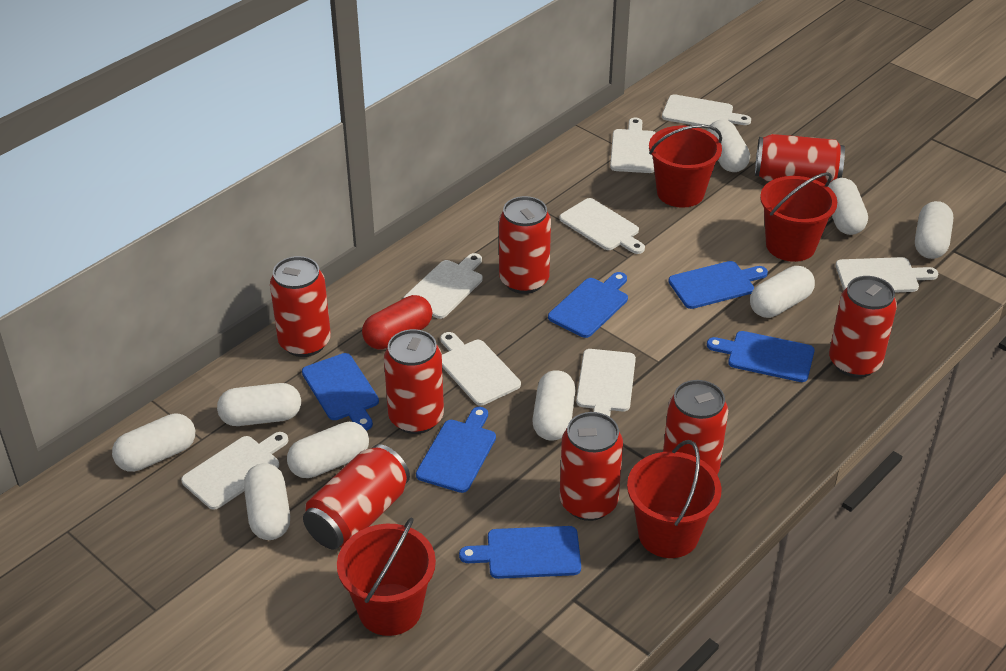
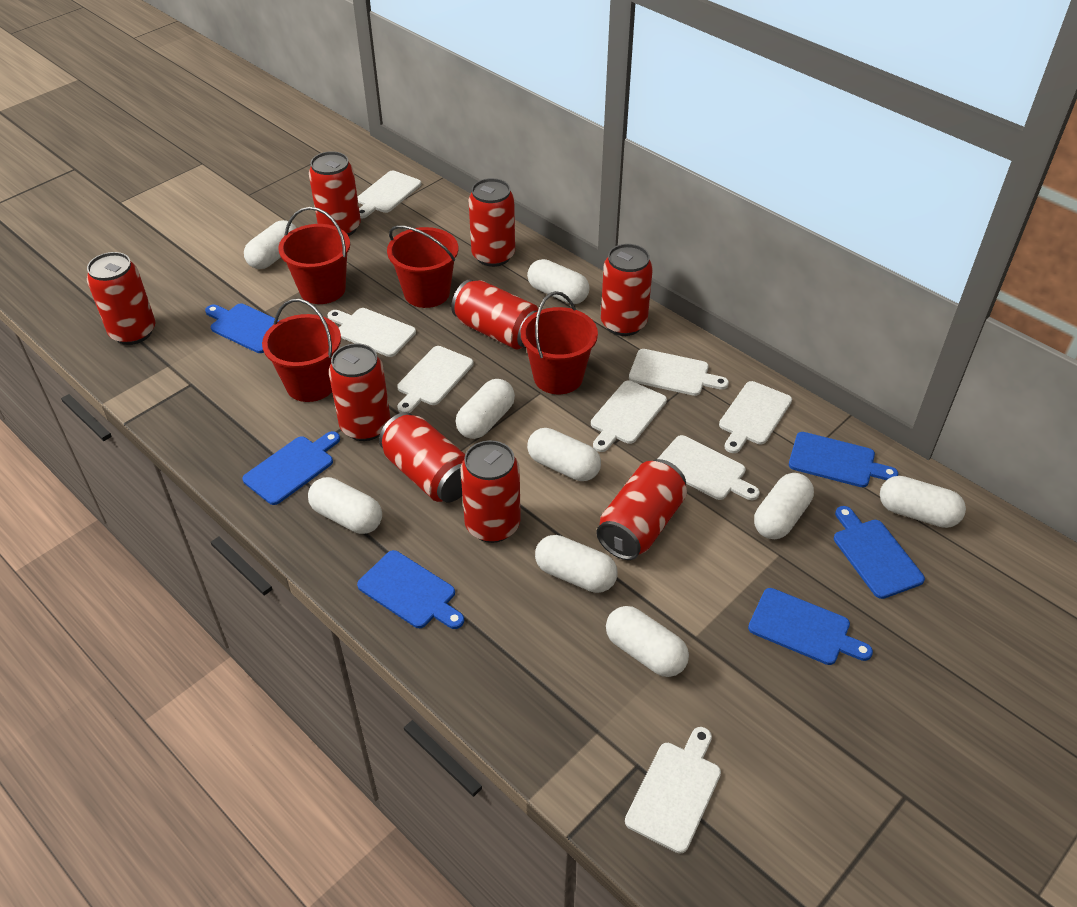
red can: 8 -> 9
red capsule: 1 -> 0

